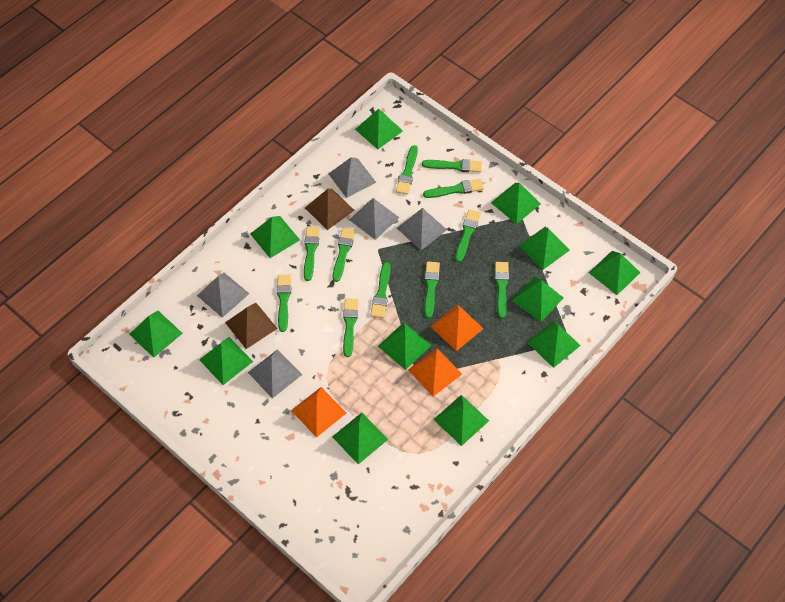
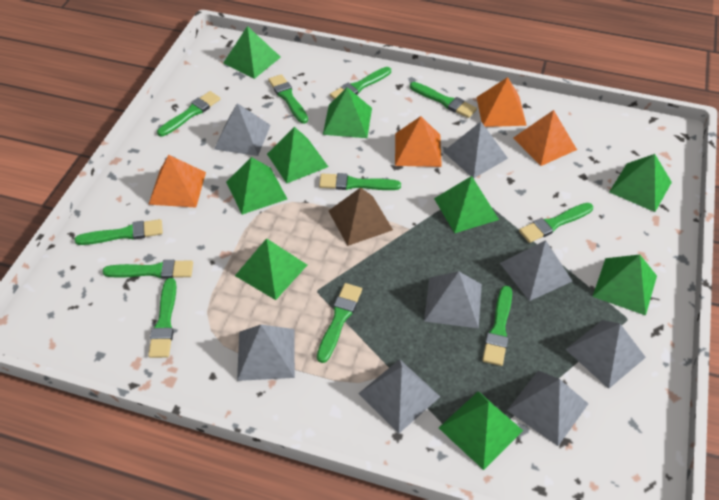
brown pyramid: 2 -> 1
green pyramid: 12 -> 9
grey pyramid: 5 -> 8
orange pyramid: 3 -> 4

